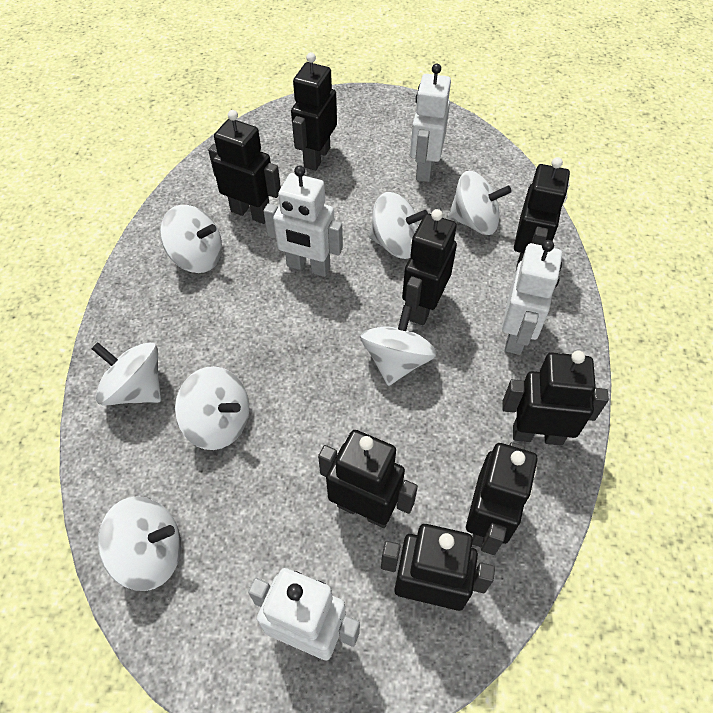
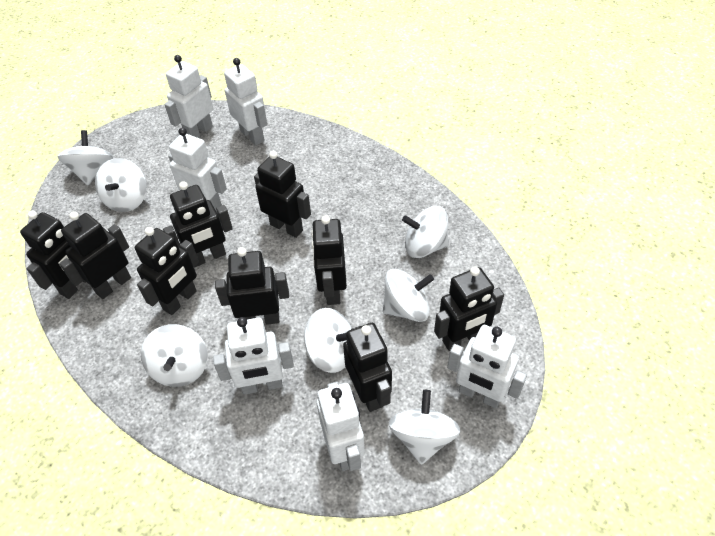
black robot: 8 -> 9
white robot: 4 -> 6

